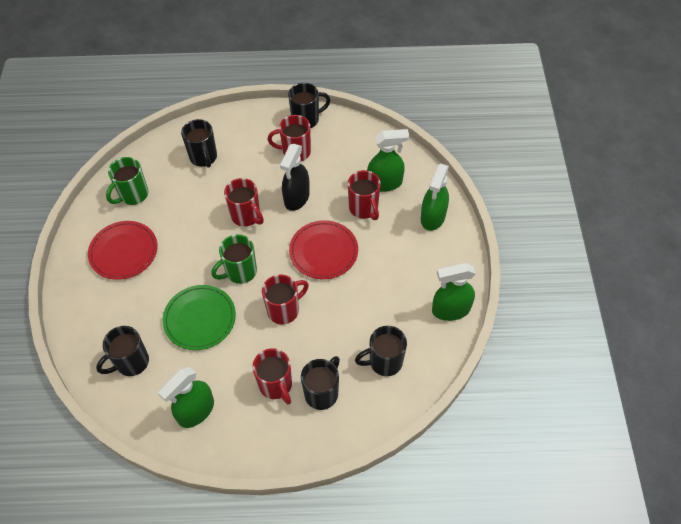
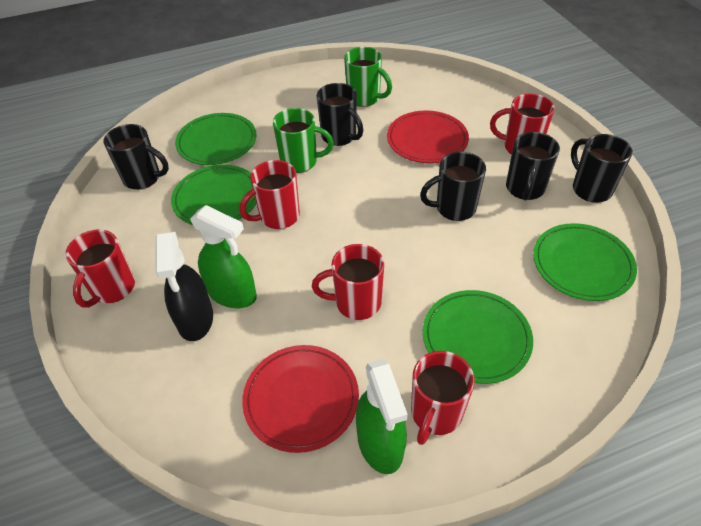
green plate: 1 -> 4
green spray bottle: 4 -> 2

